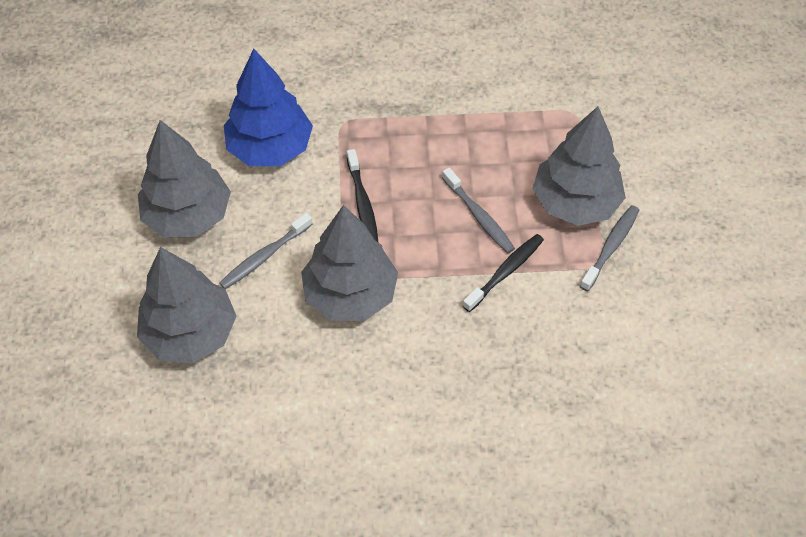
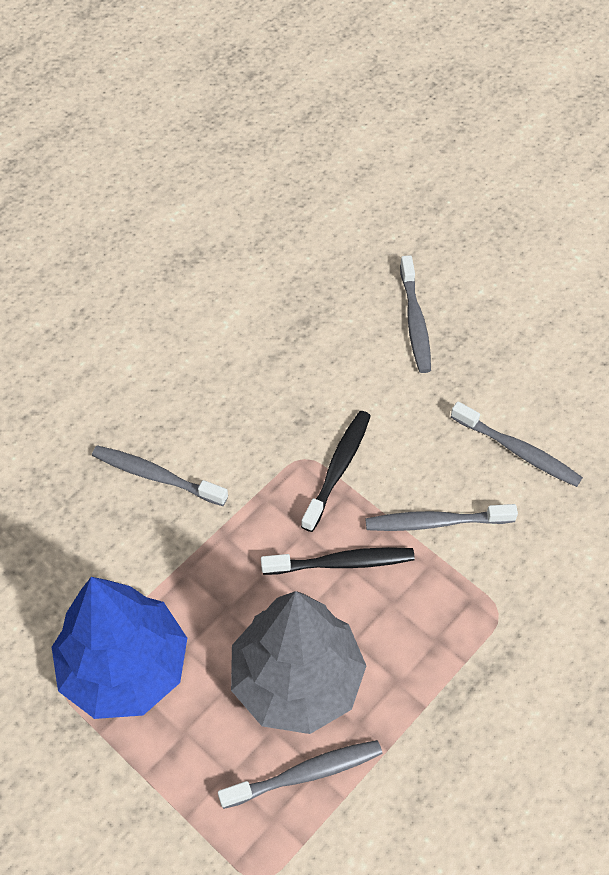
grey toothbrush: 3 -> 5
grey tree: 4 -> 1

